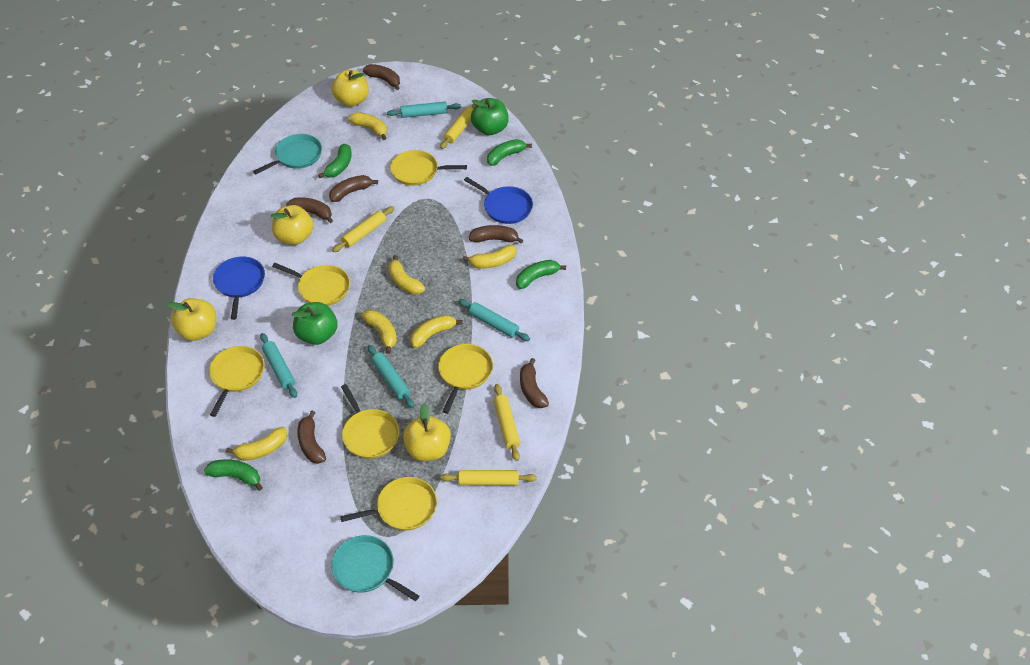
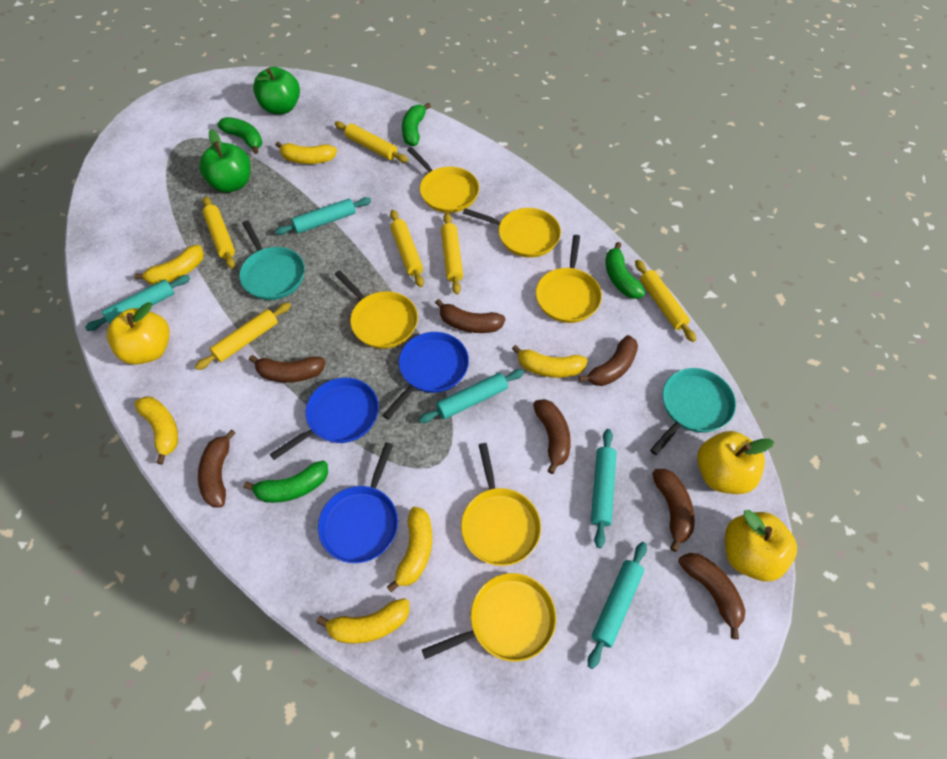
blue pan: 2 -> 3
brown banana: 6 -> 7
turquoise rolling pin: 4 -> 5
yellow apple: 4 -> 3
yellow rolling pin: 4 -> 6

